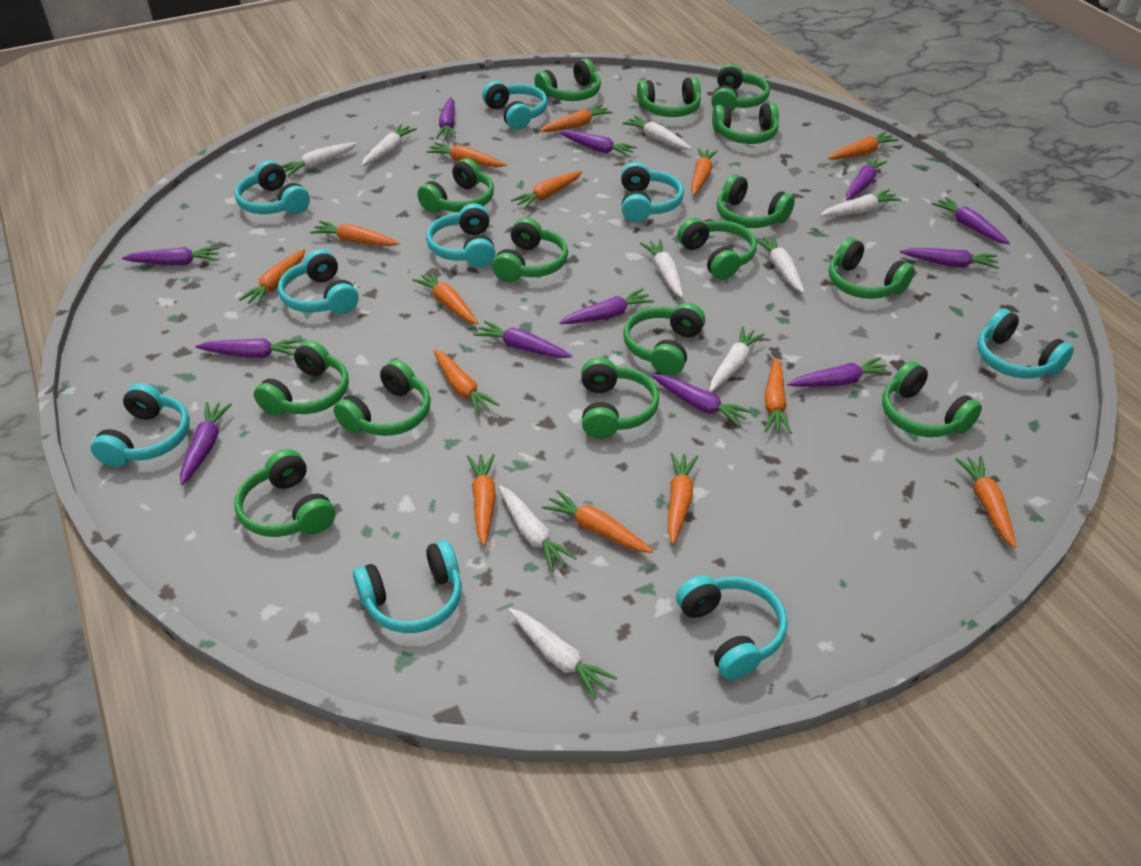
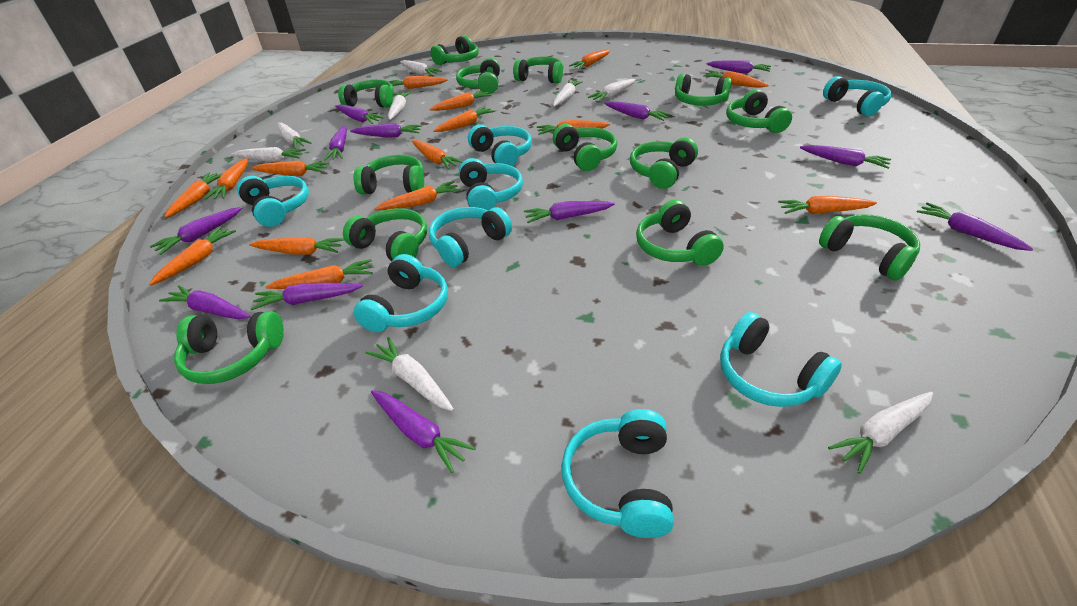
green headphones: 15 -> 13
orange carrot: 14 -> 15
turquoise headphones: 9 -> 8
white carrot: 9 -> 8

